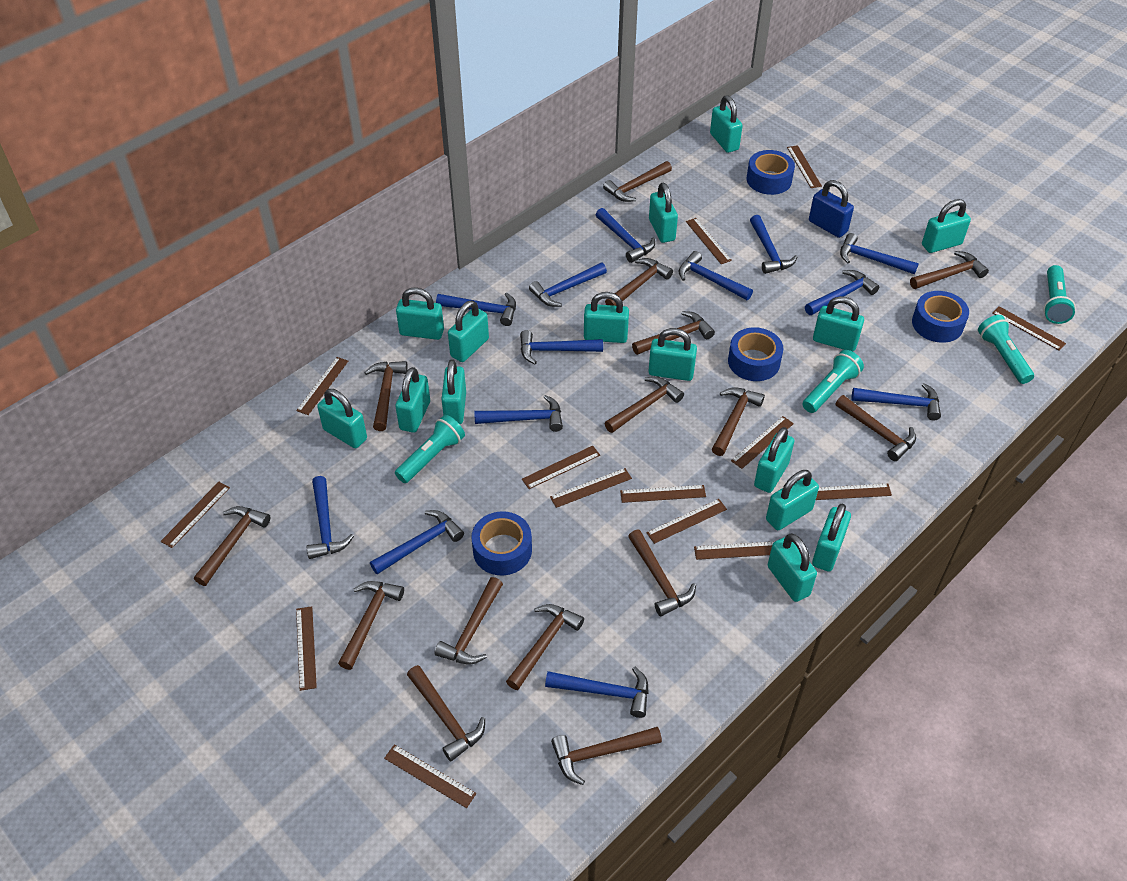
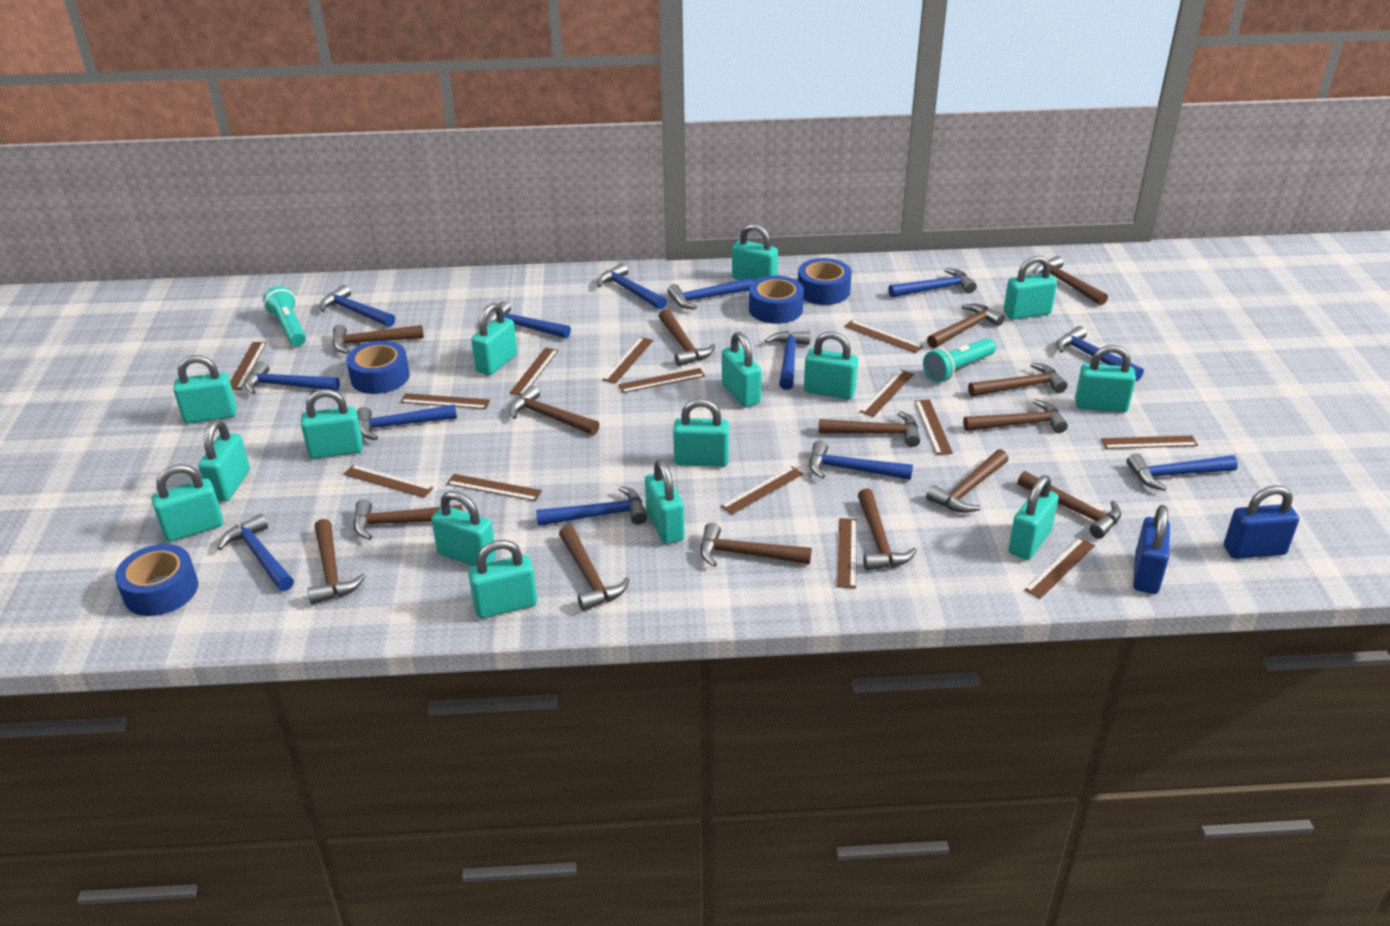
blue padlock: 1 -> 2
turquoise flashlight: 4 -> 2

